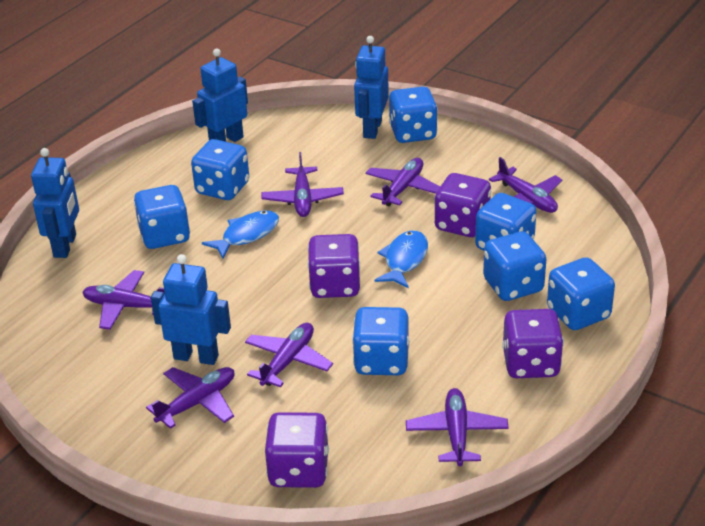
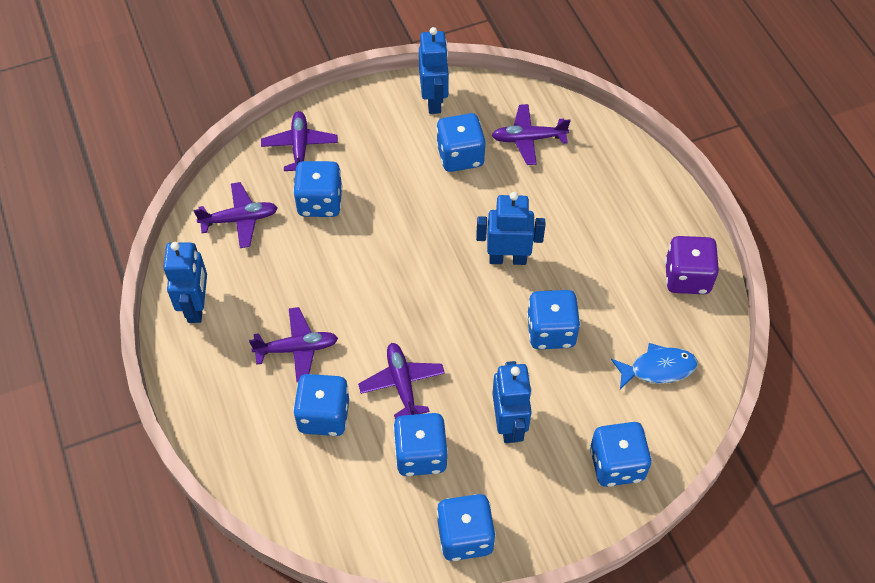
blue fish: 2 -> 1
purple dice: 4 -> 1
purple plane: 7 -> 5

